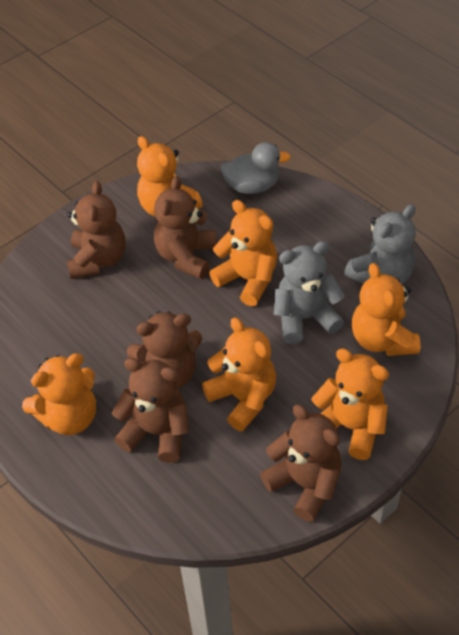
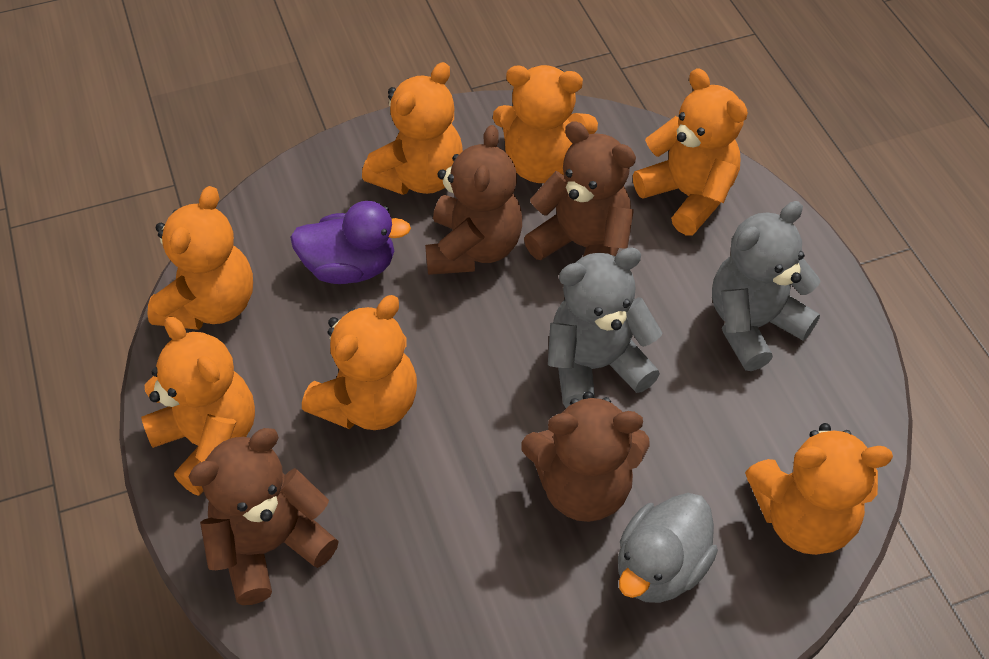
brown teddy bear: 5 -> 4
orange teddy bear: 6 -> 7
purple duck: 0 -> 1

